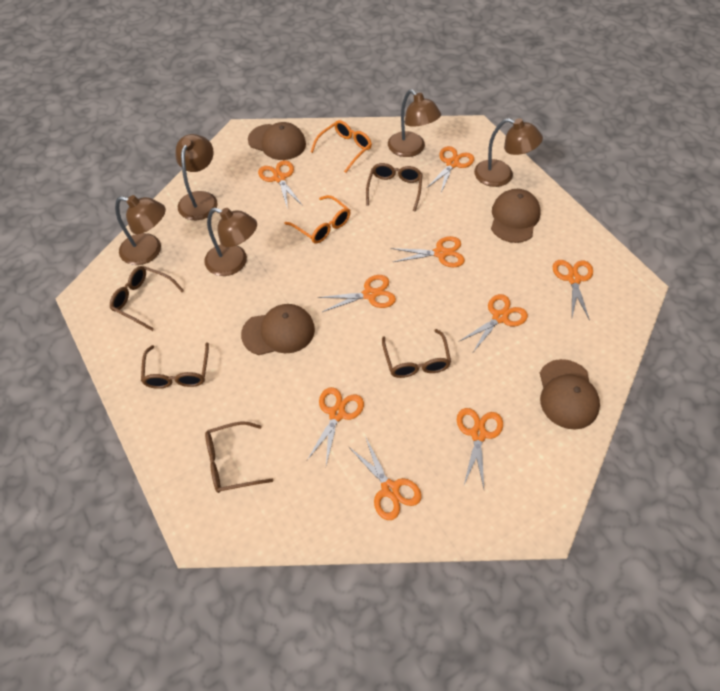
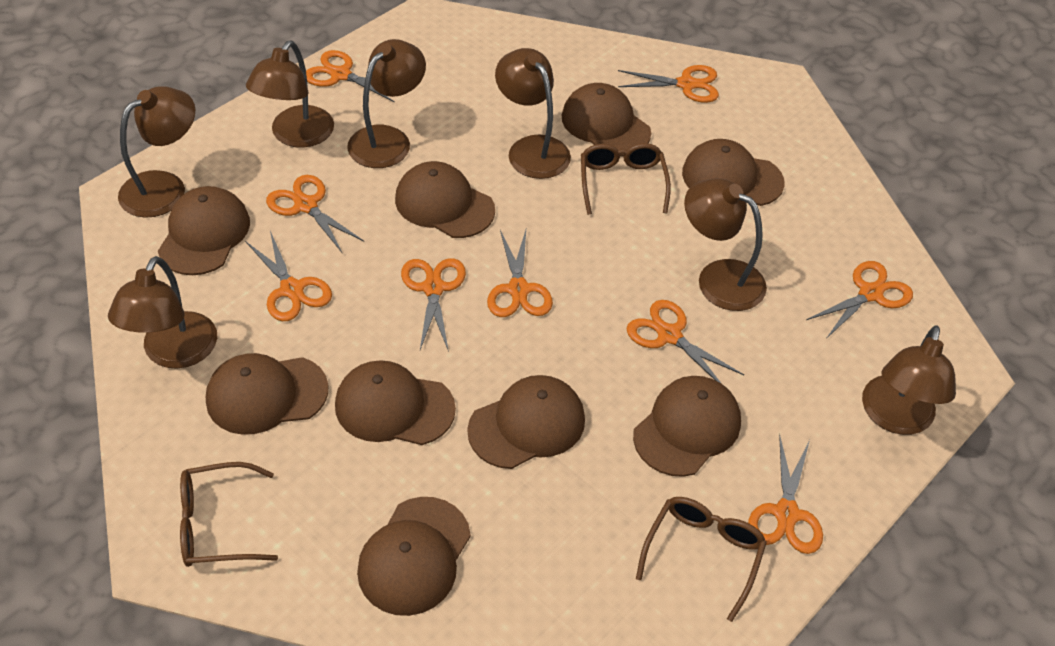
brown cap: 4 -> 9
brown glasses: 5 -> 3
brown lamp: 5 -> 7
orange glasses: 2 -> 0

